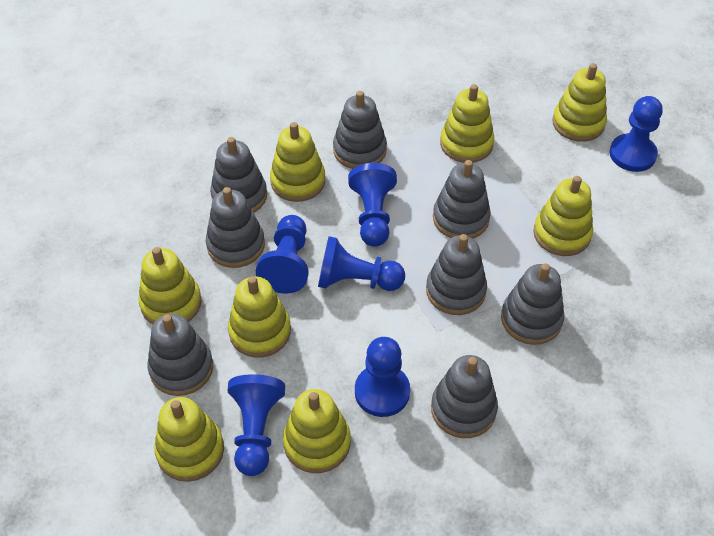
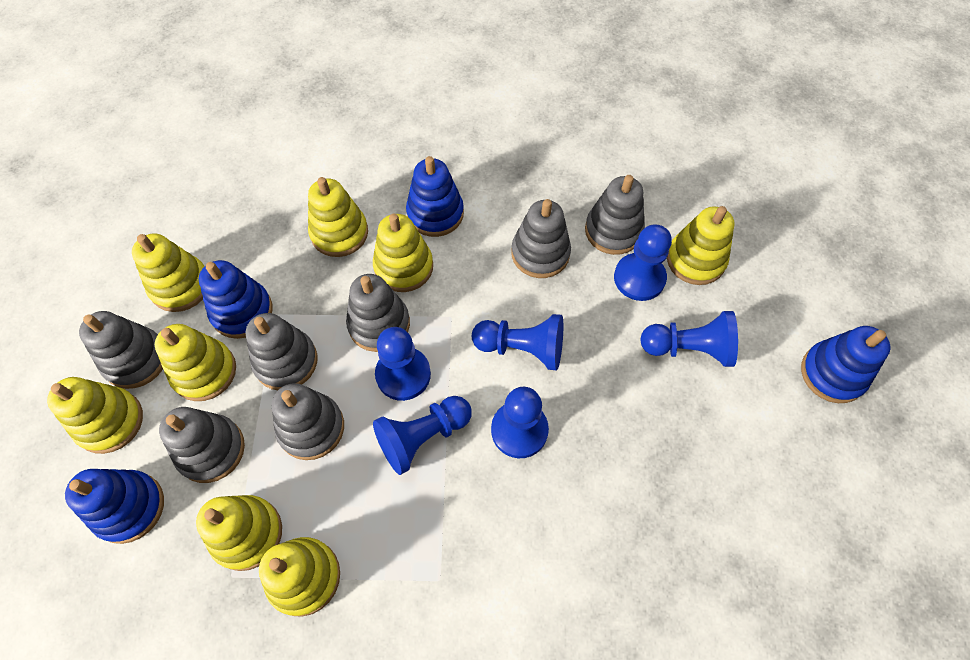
blue stacking toy: 0 -> 4
grey stacking toy: 8 -> 7

